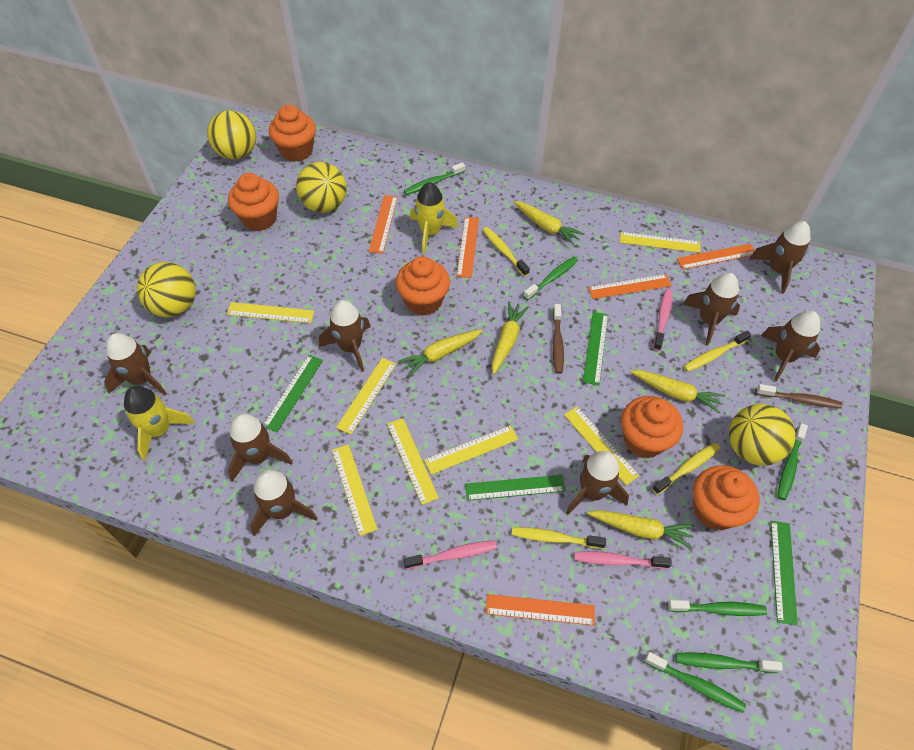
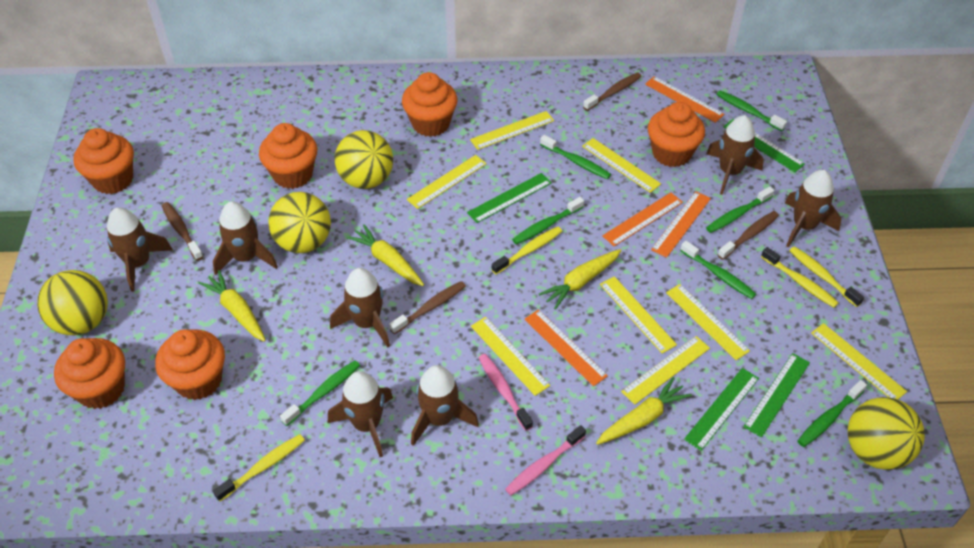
brown rocket: 8 -> 7
brown toothbrush: 2 -> 4
green toothbrush: 6 -> 7
orange cupcake: 5 -> 6
orange ruler: 5 -> 4
pink toothbrush: 3 -> 2
yellow carrot: 5 -> 4
yellow rocket: 2 -> 0
yellow ruler: 7 -> 8

